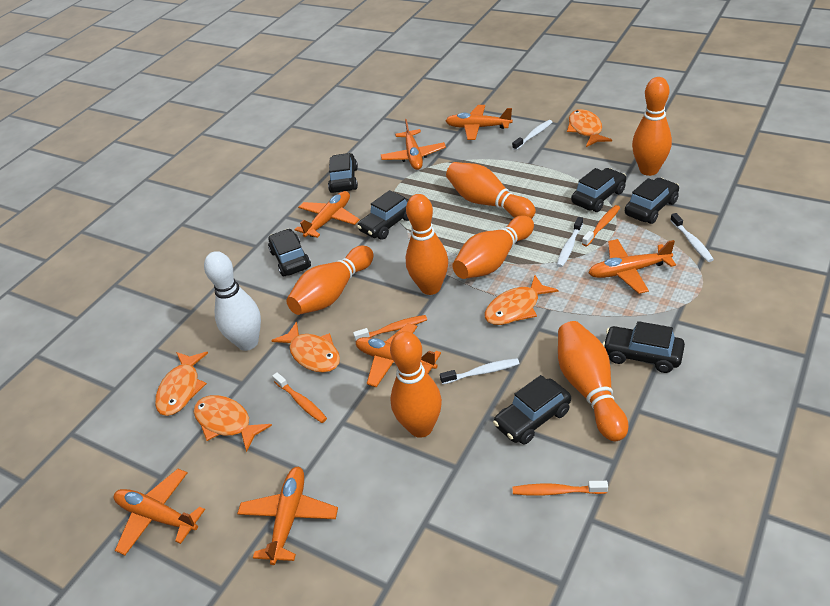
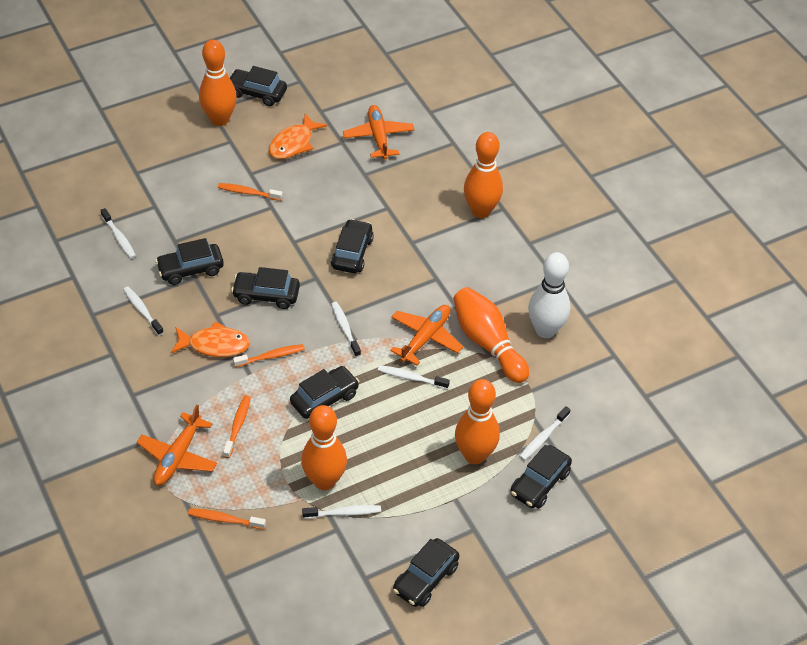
orange bowling pin: 7 -> 5
orange fish: 5 -> 2
orange plane: 7 -> 3
white toothbrush: 4 -> 6

